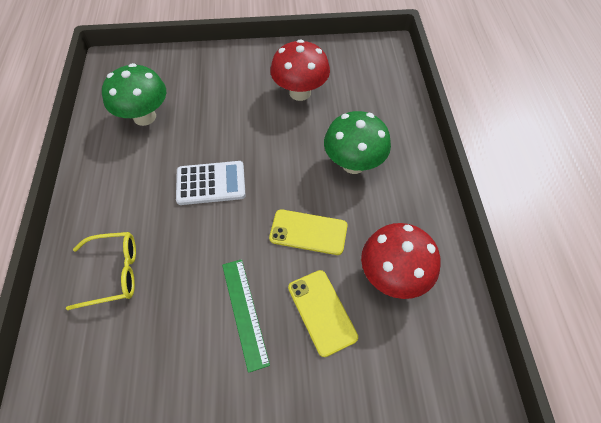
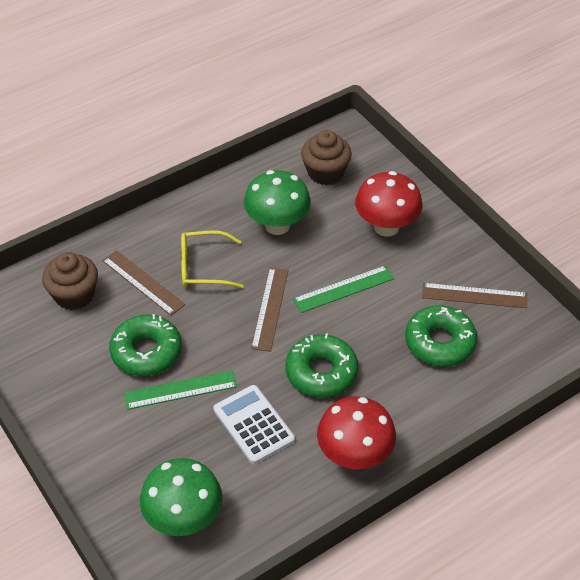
brown cupcake: 0 -> 2
brown ruler: 0 -> 3
green donut: 0 -> 3
green ruler: 1 -> 2
yellow phone: 2 -> 0

